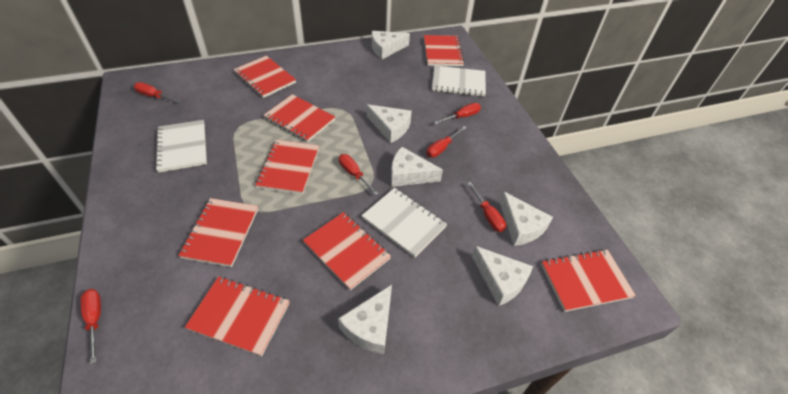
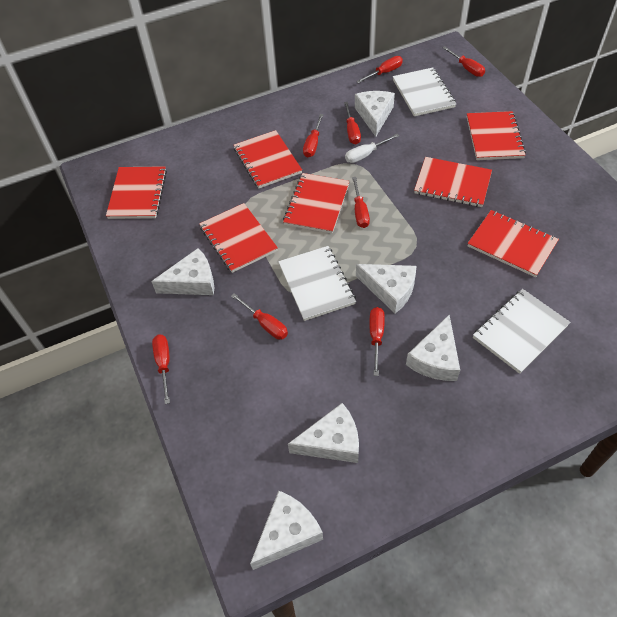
red notebook: 8 -> 7
red screwdriver: 6 -> 8
white screwdriver: 0 -> 1

